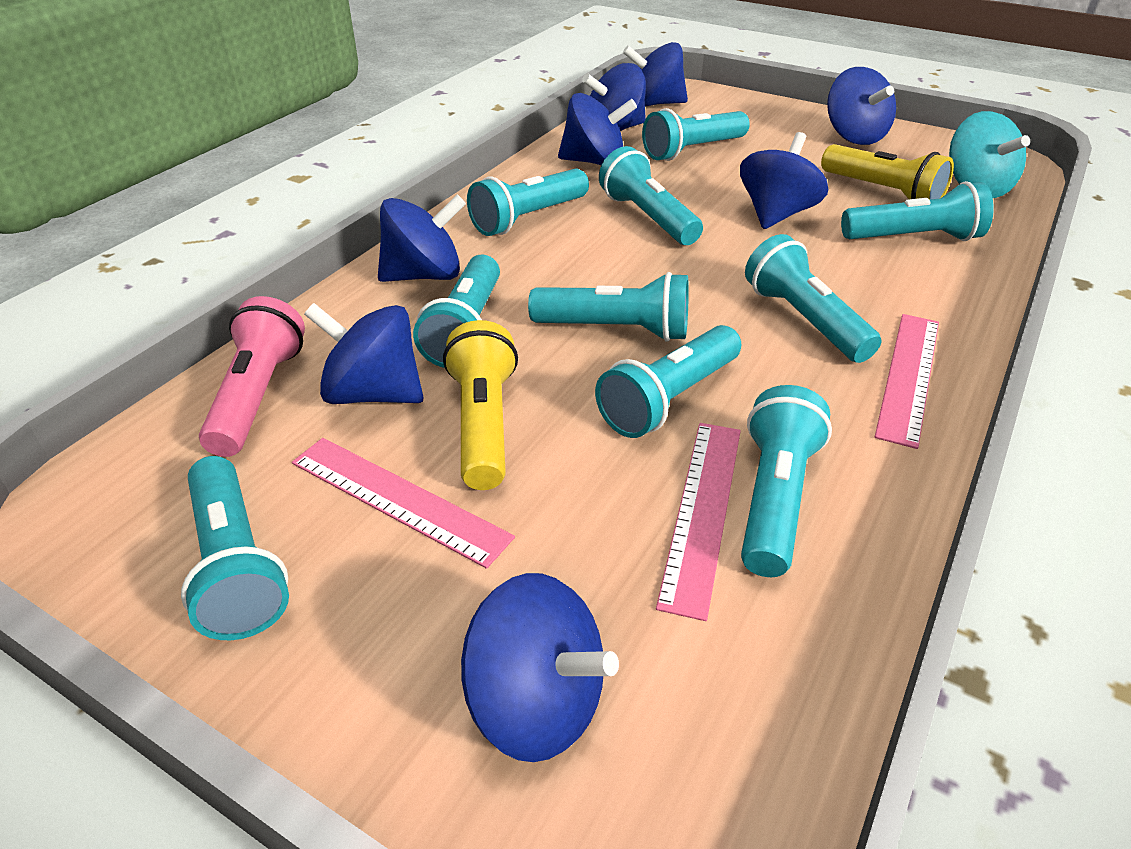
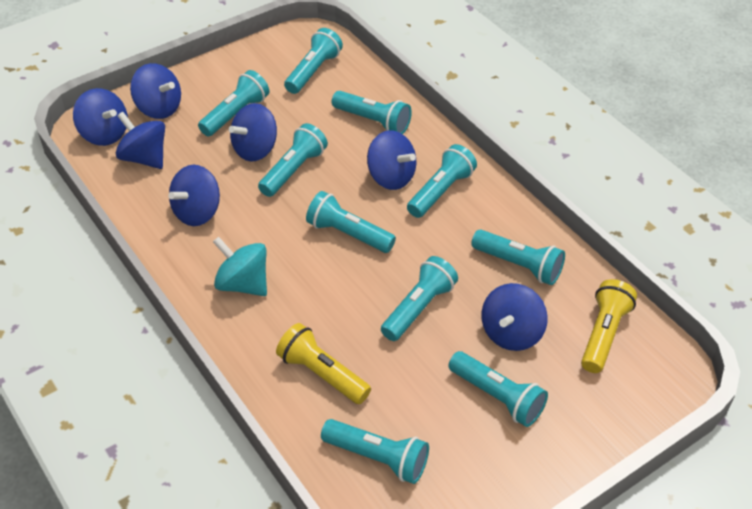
blue spinning top: 8 -> 7
pink flashlight: 1 -> 0
pink ruler: 3 -> 0

